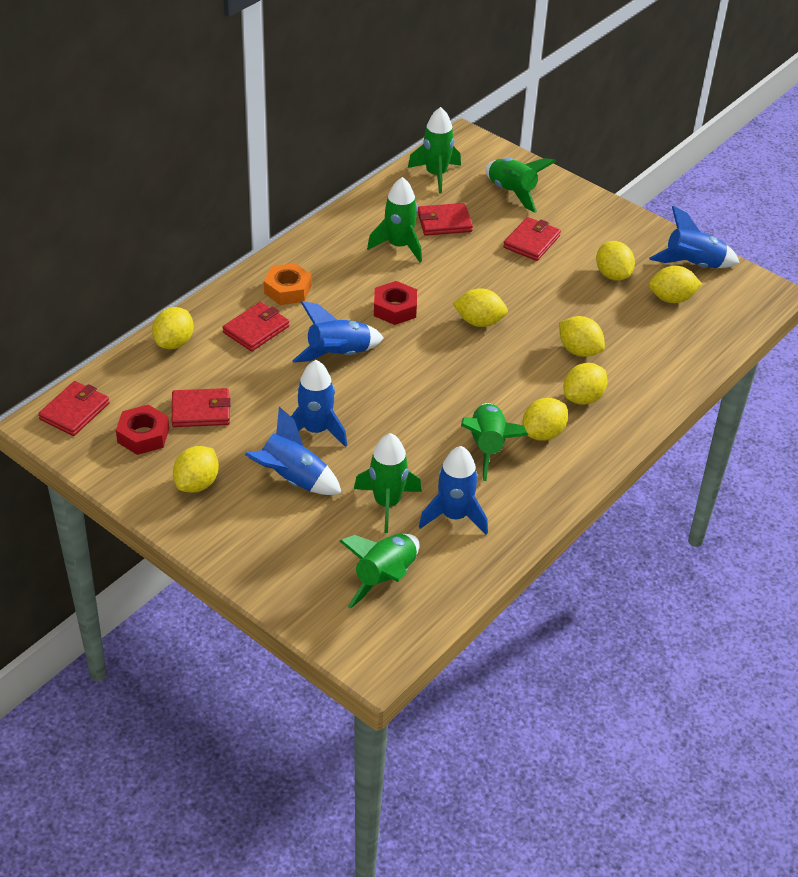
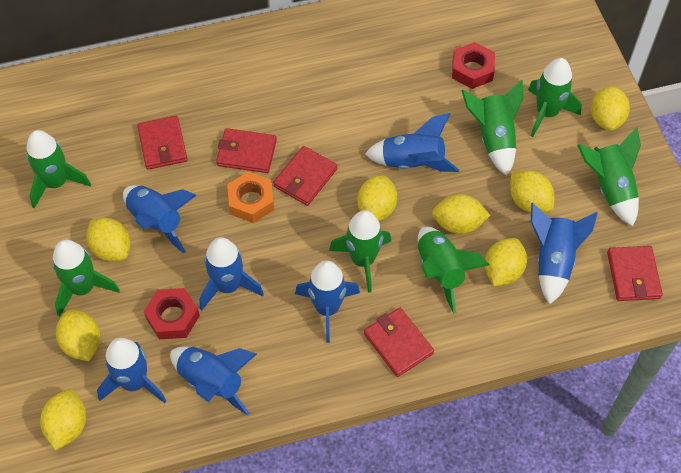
blue rocket: 5 -> 7
green rocket: 6 -> 7

